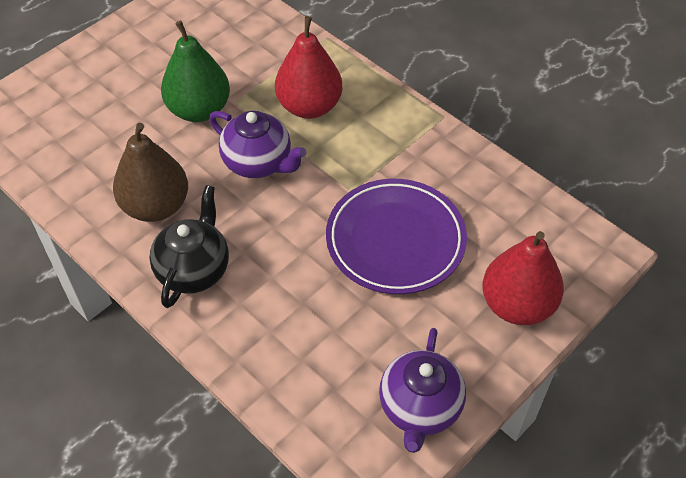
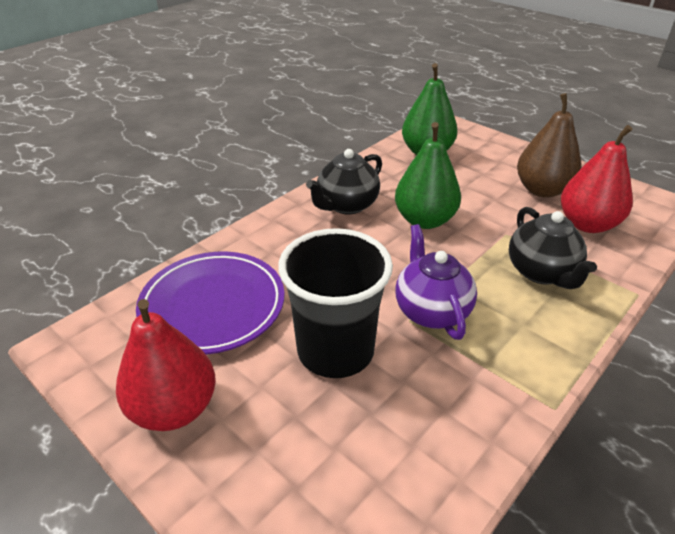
black cup: 0 -> 1
black teapot: 1 -> 2
green pear: 1 -> 2
purple teapot: 2 -> 1

